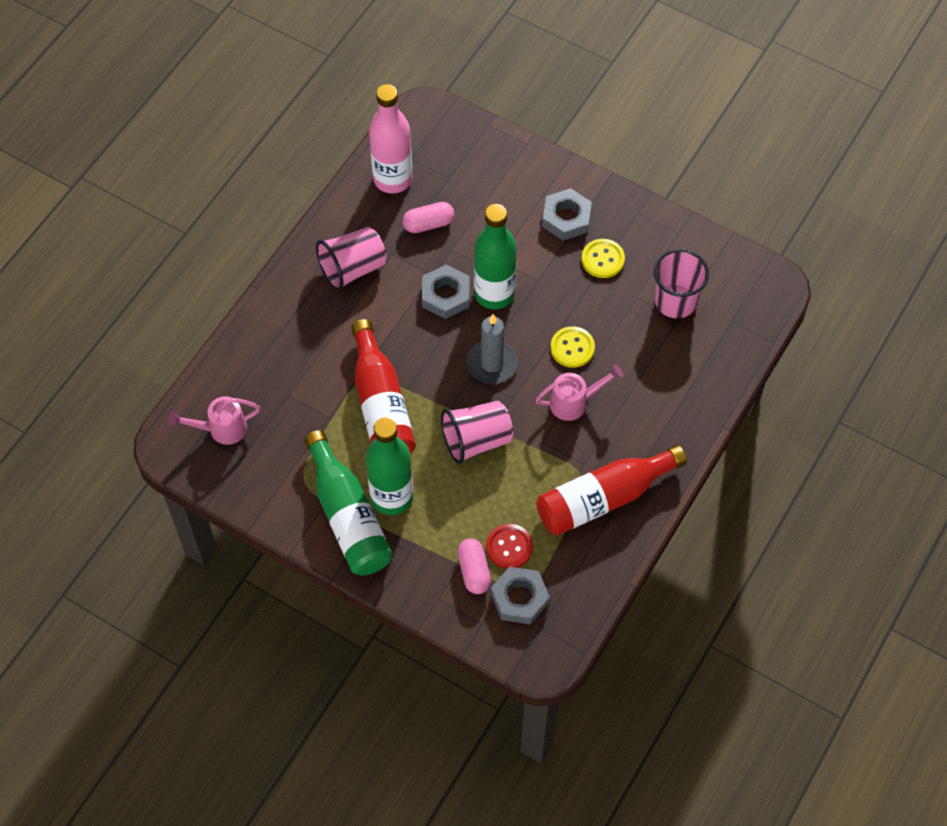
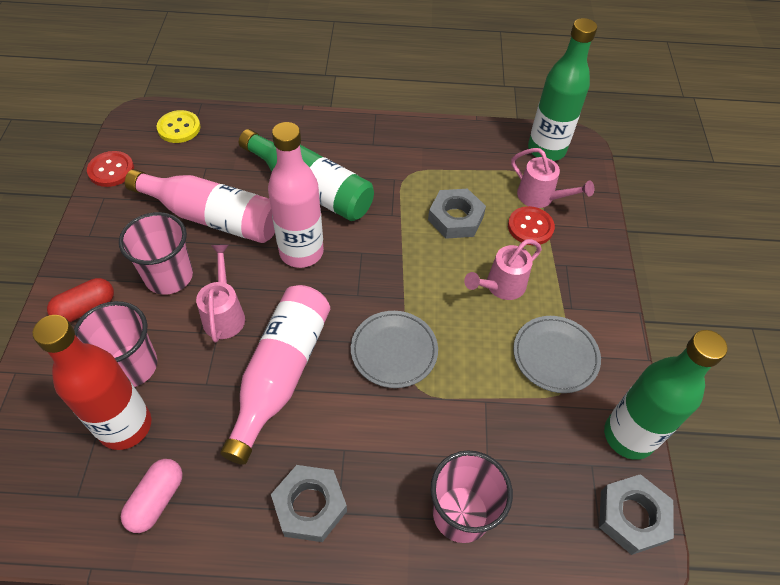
grey candle: 1 -> 0
grey plate: 0 -> 2
pink bottle: 1 -> 3
pink capsule: 2 -> 1
pink watering can: 2 -> 3
red bottle: 2 -> 1
red button: 1 -> 2
red capsule: 0 -> 1
yellow button: 2 -> 1

